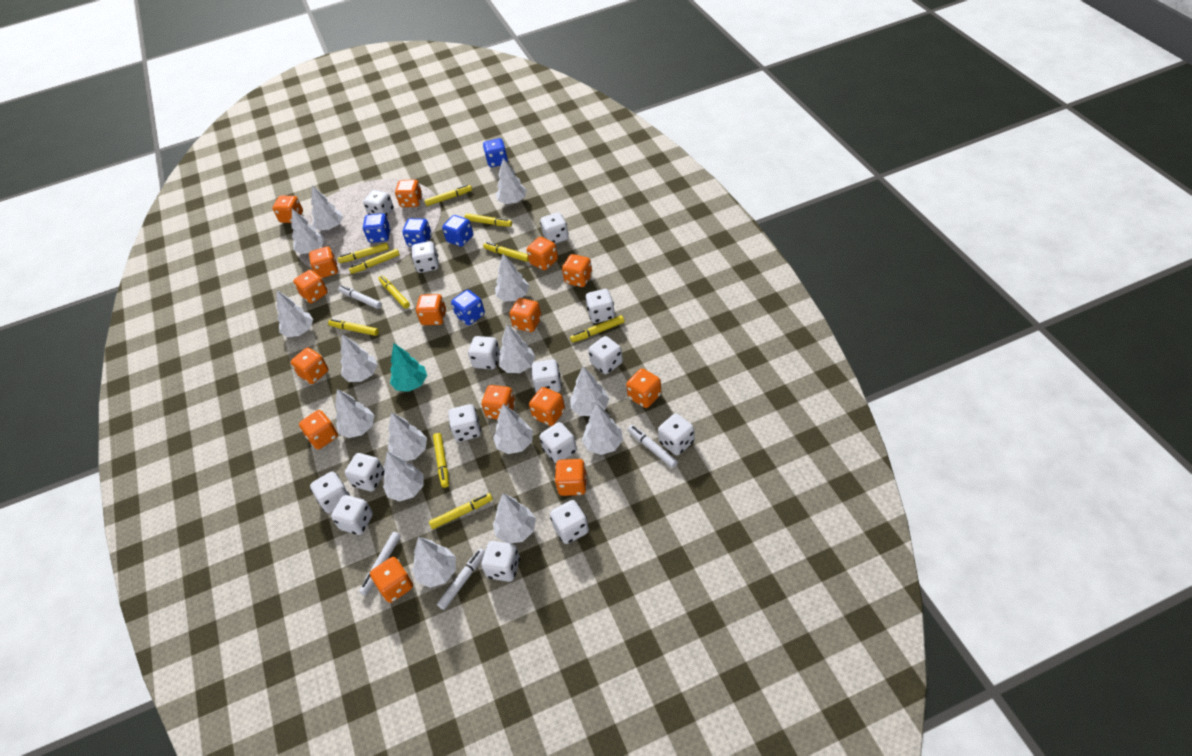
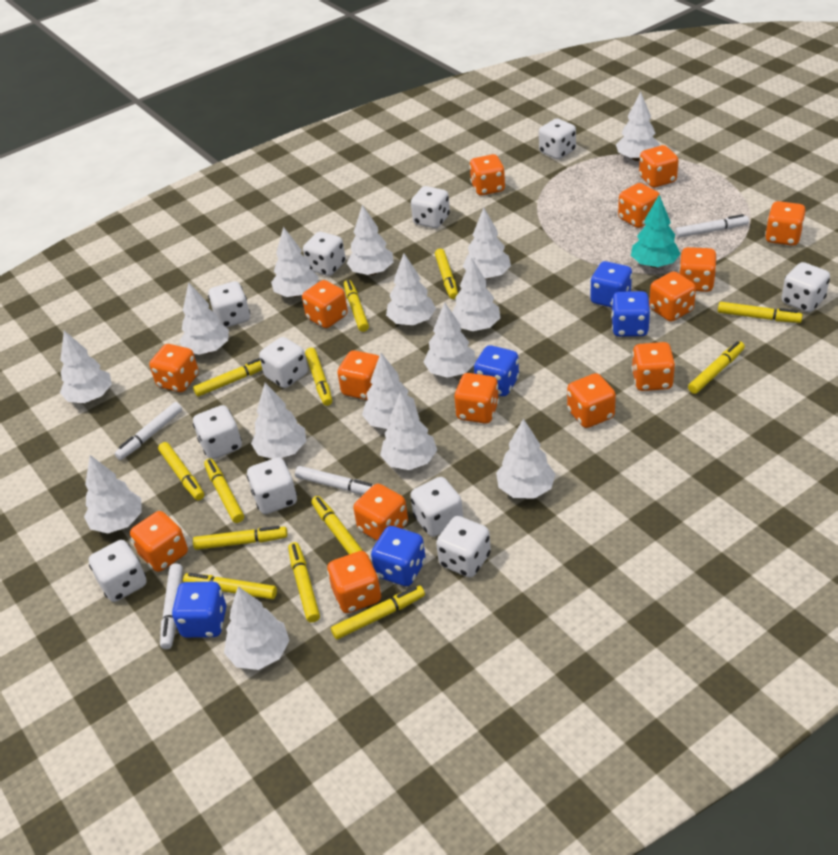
white dice: 15 -> 11
yellow marker: 10 -> 13

